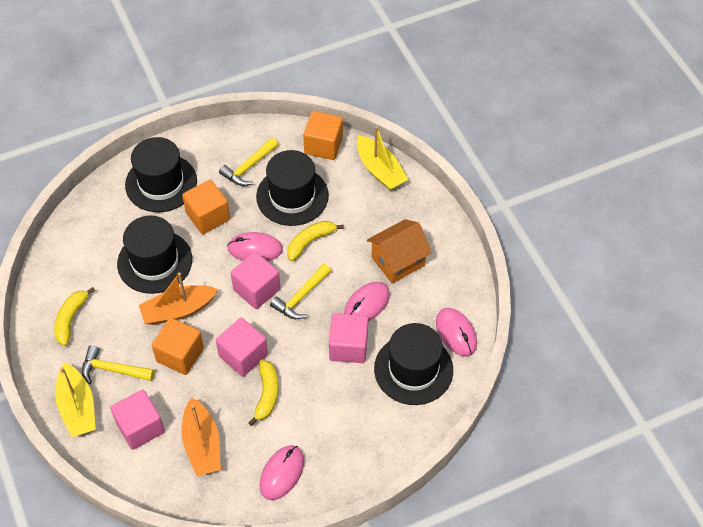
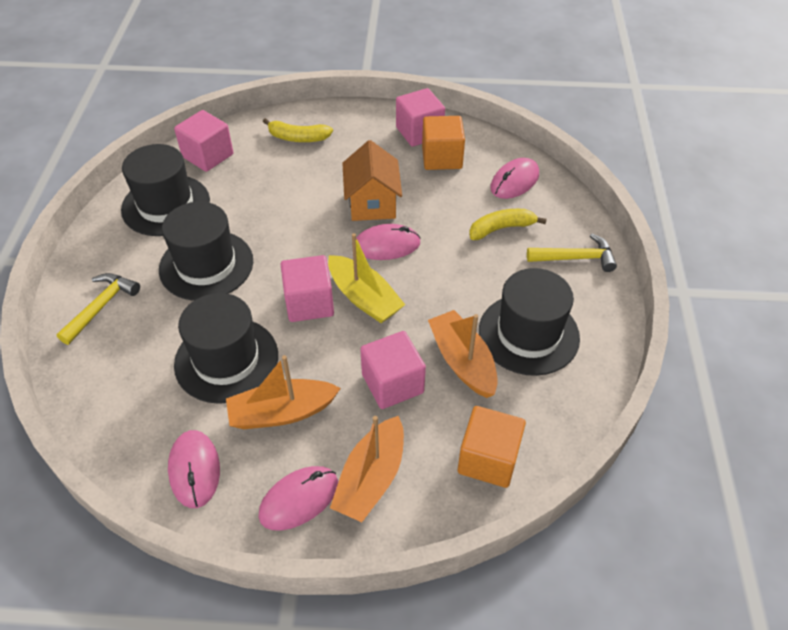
orange boat: 2 -> 3
orange cube: 3 -> 2
yellow banana: 3 -> 2
yellow boat: 2 -> 1
yellow hammer: 3 -> 2

